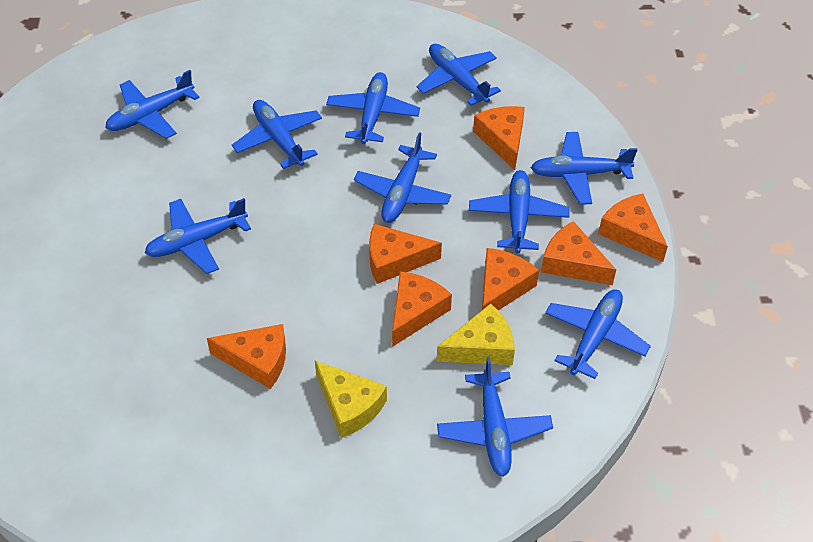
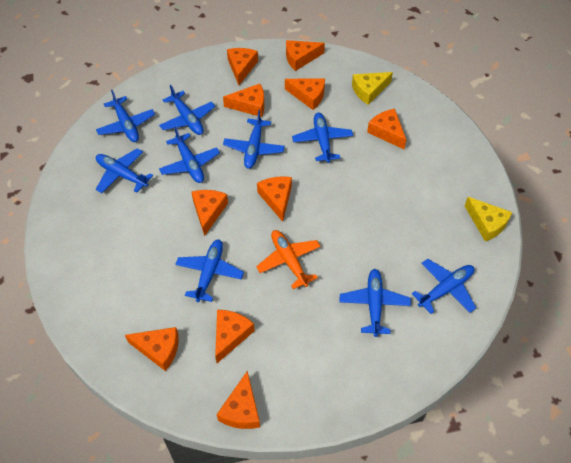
blue plane: 10 -> 9
orange cheese: 7 -> 10
orange plane: 0 -> 1

